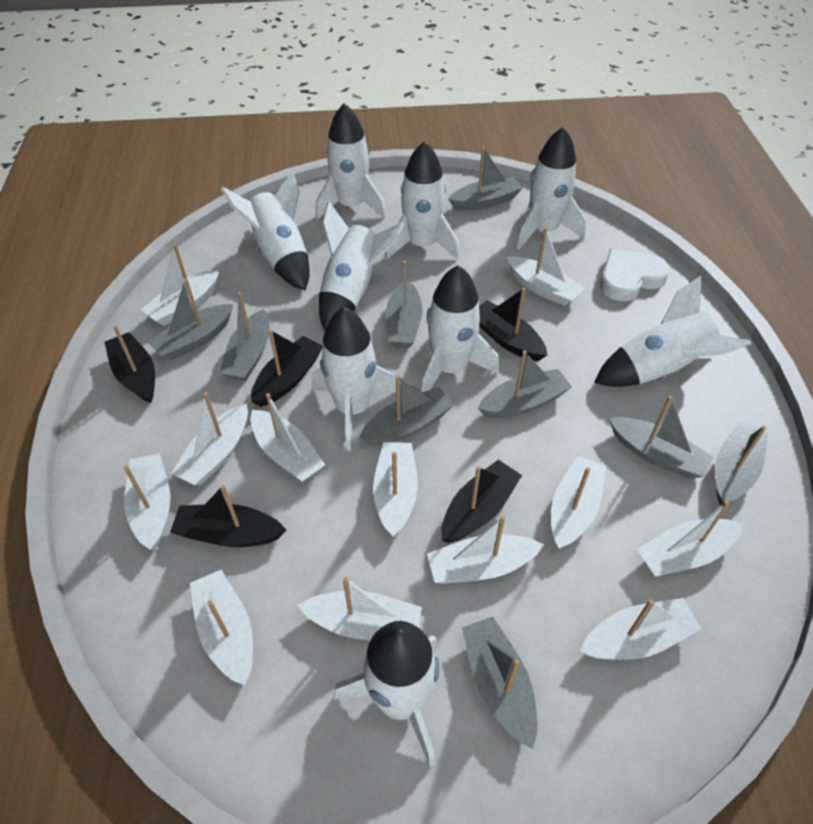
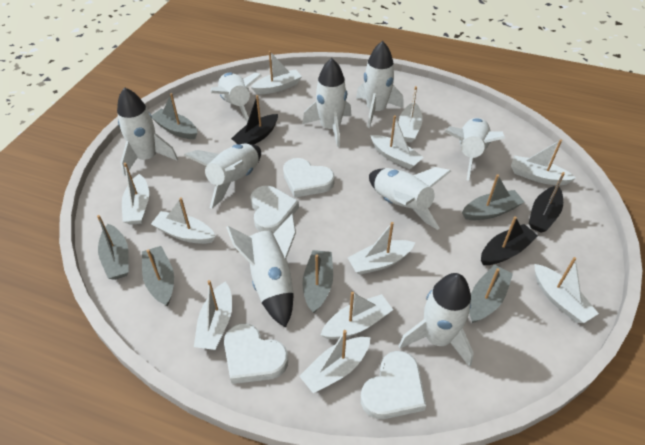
black boat: 5 -> 3
grey boat: 9 -> 6
white boat: 12 -> 11
white heart: 1 -> 4

